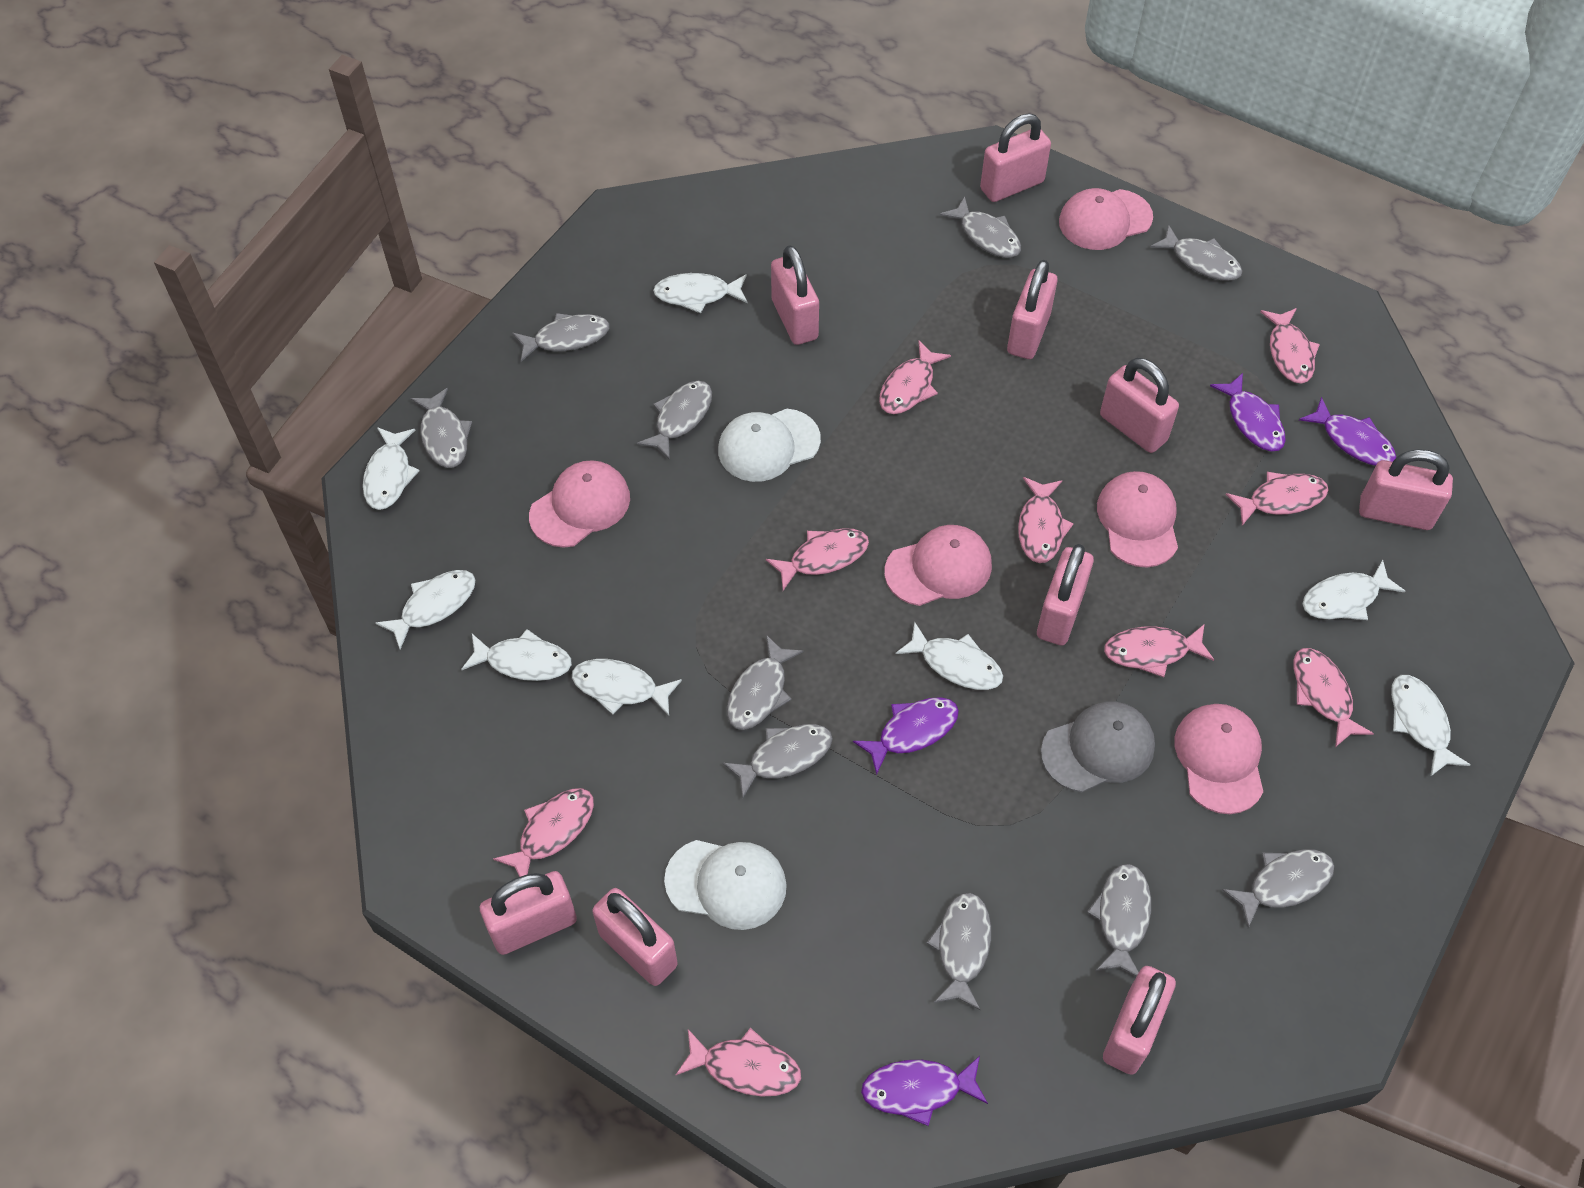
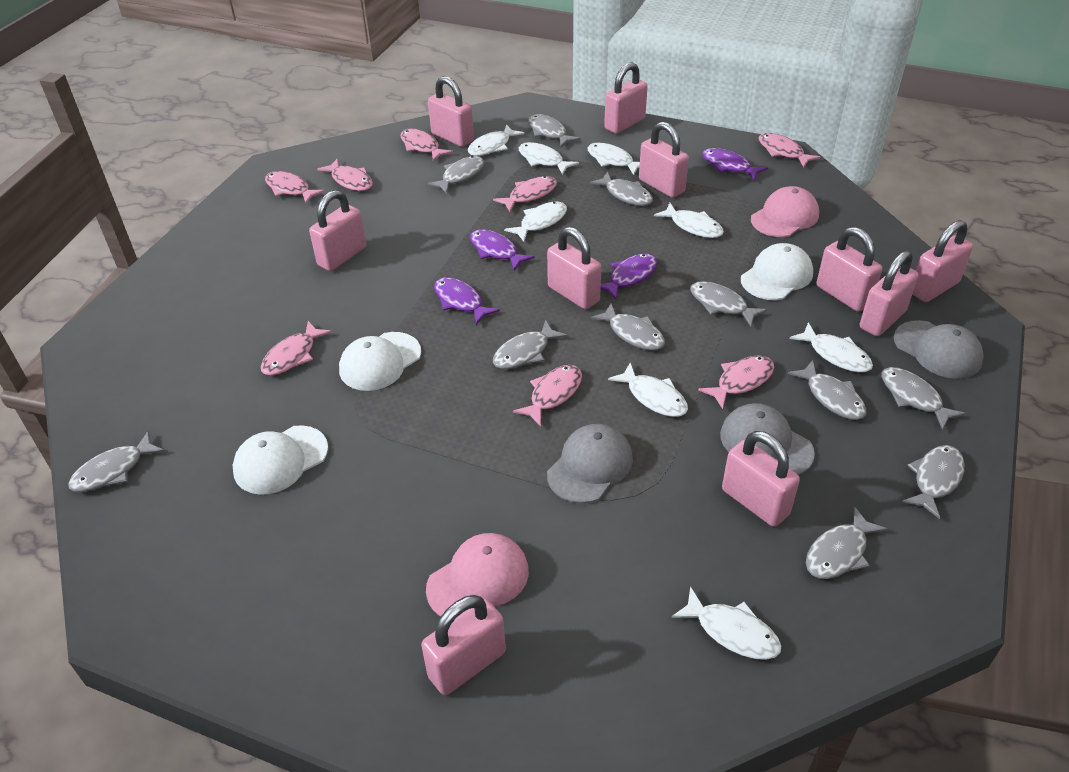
grey cap: 1 -> 3
grey fish: 10 -> 11
pink cap: 5 -> 2
pink fish: 9 -> 8
pink padlock: 9 -> 10
white cap: 2 -> 3

